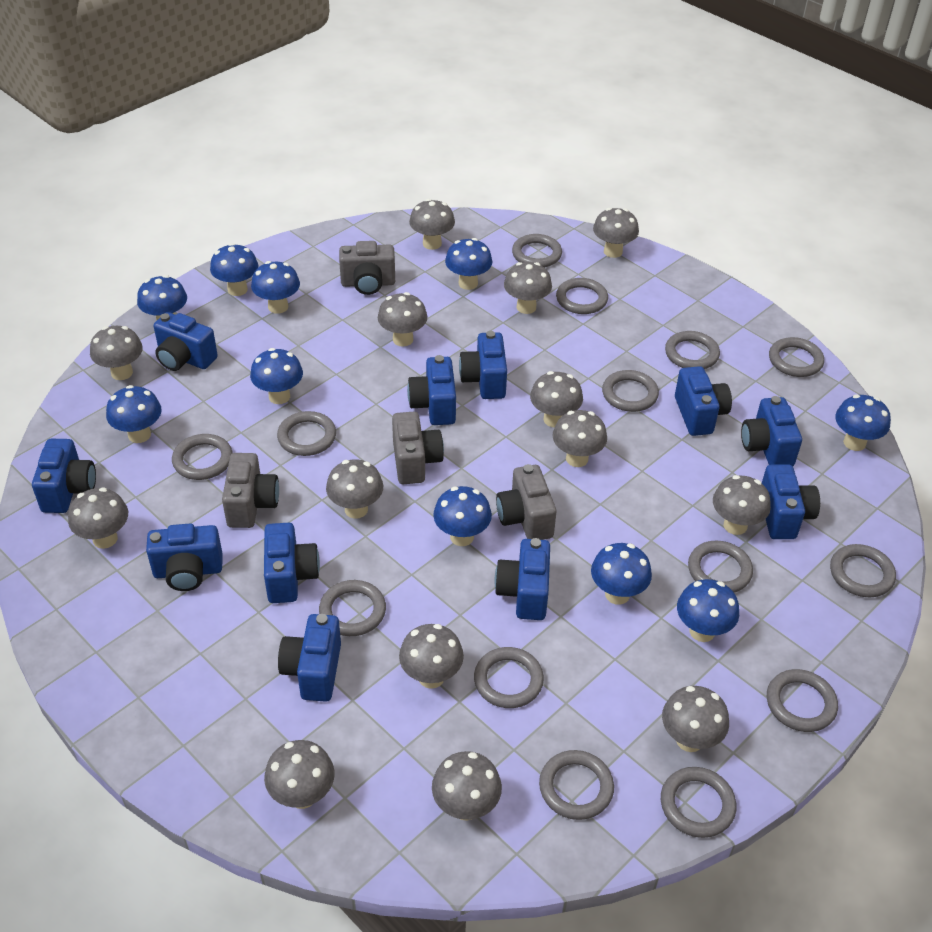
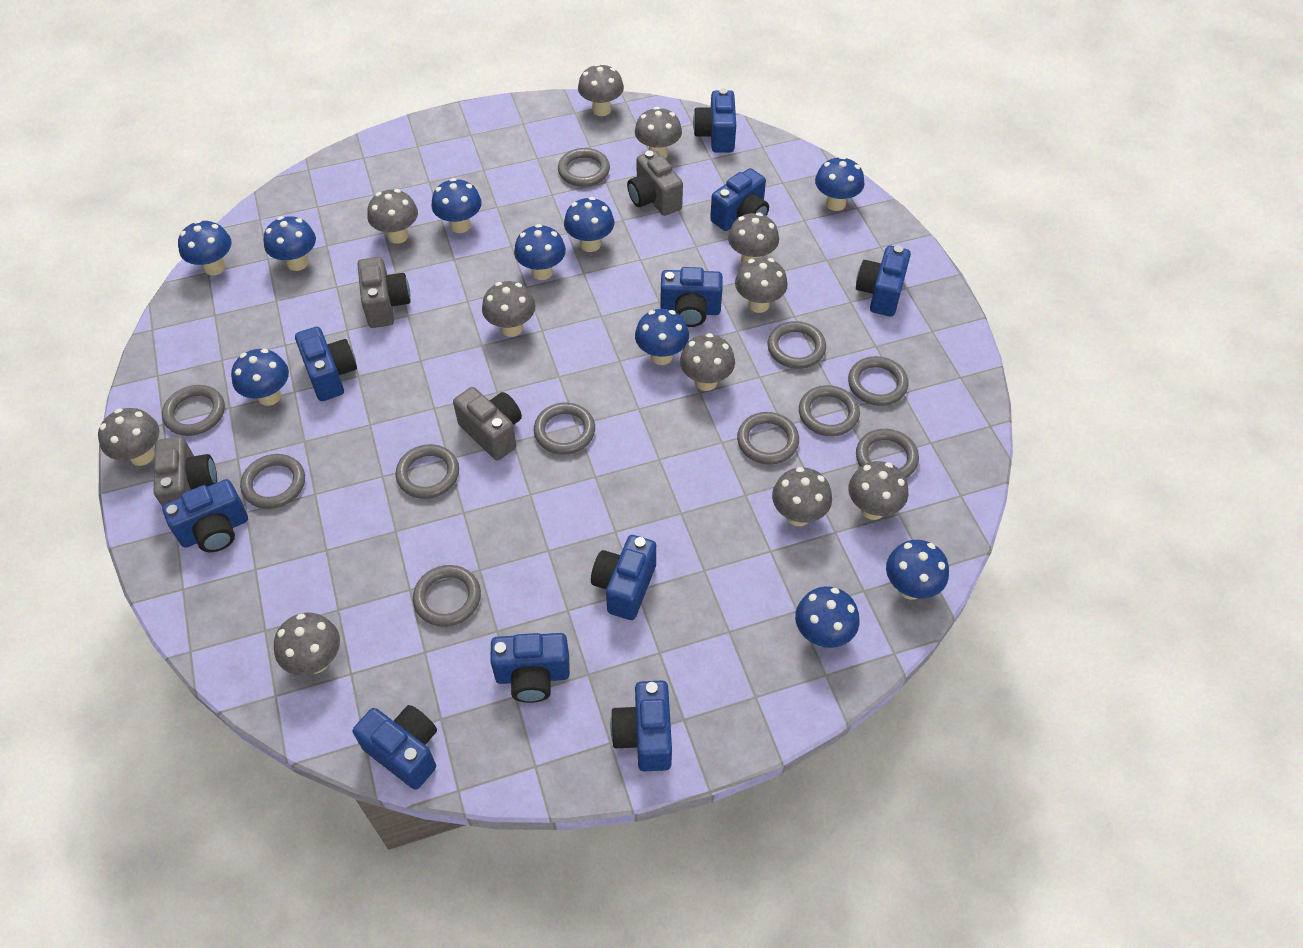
blue camera: 11 -> 10
grey mushroom: 14 -> 11
grey ring: 14 -> 11

